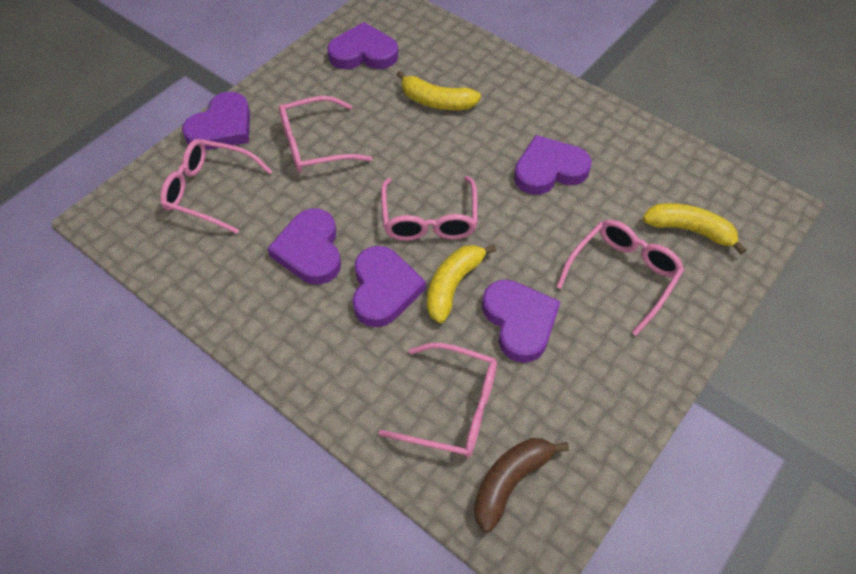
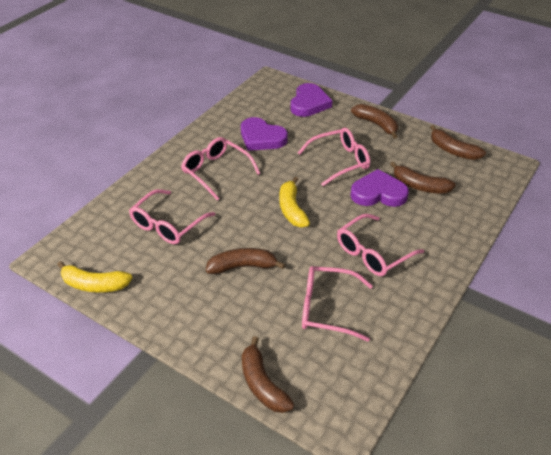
brown banana: 1 -> 5
purple heart: 6 -> 3
yellow banana: 3 -> 2

